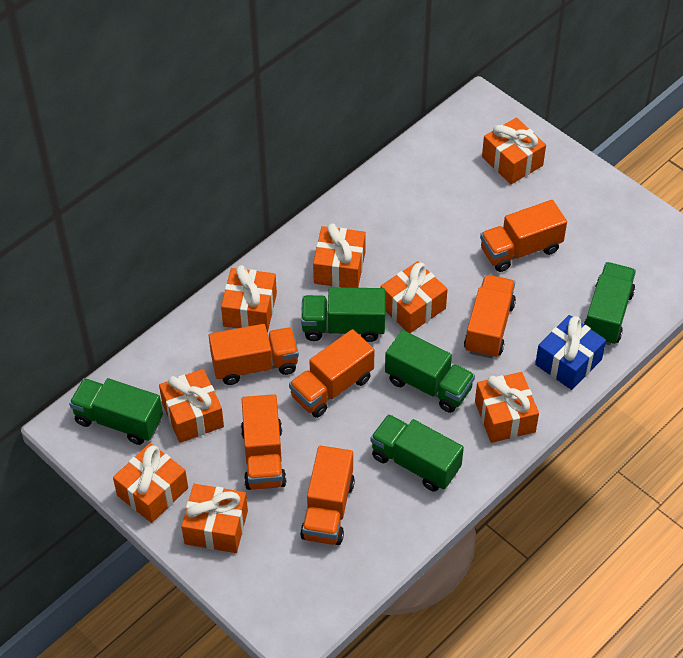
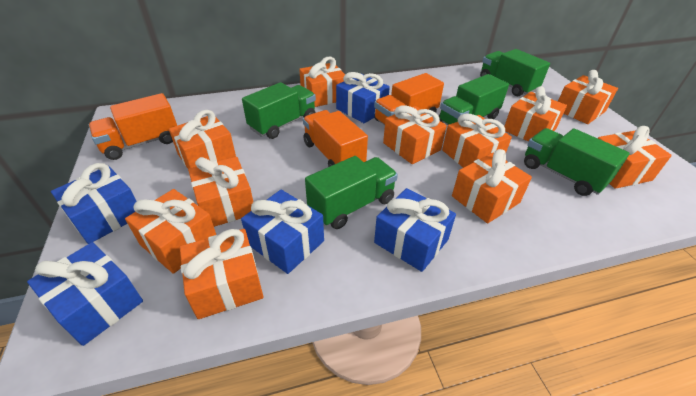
blue gift: 1 -> 5
orange gift: 8 -> 11
orange truck: 6 -> 3

